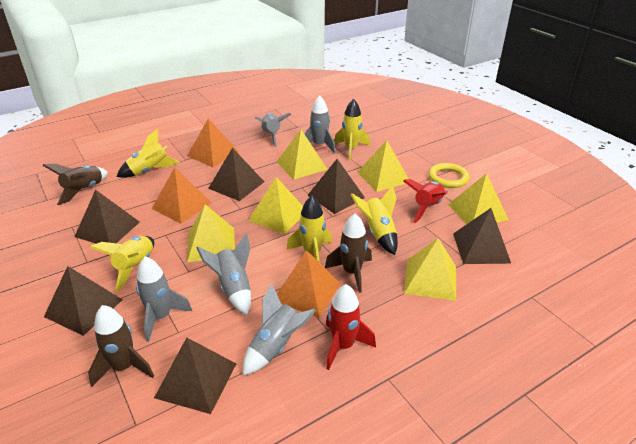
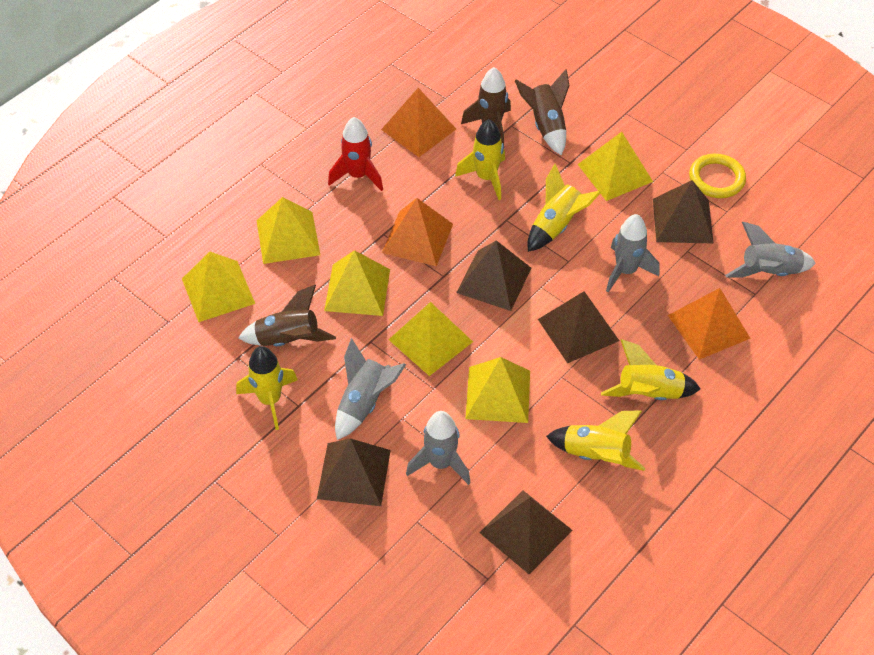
brown pyramid: 6 -> 5
grey rocket: 5 -> 4
red rocket: 2 -> 1

